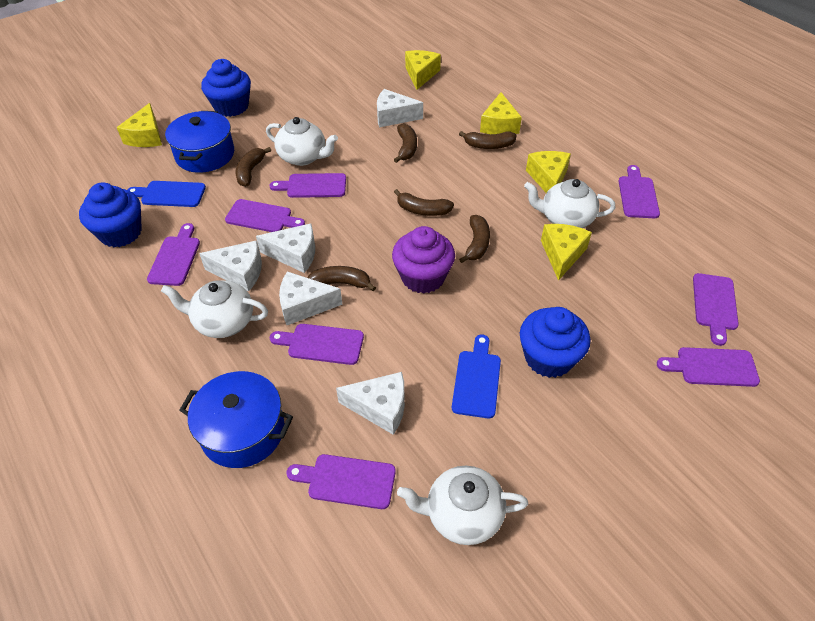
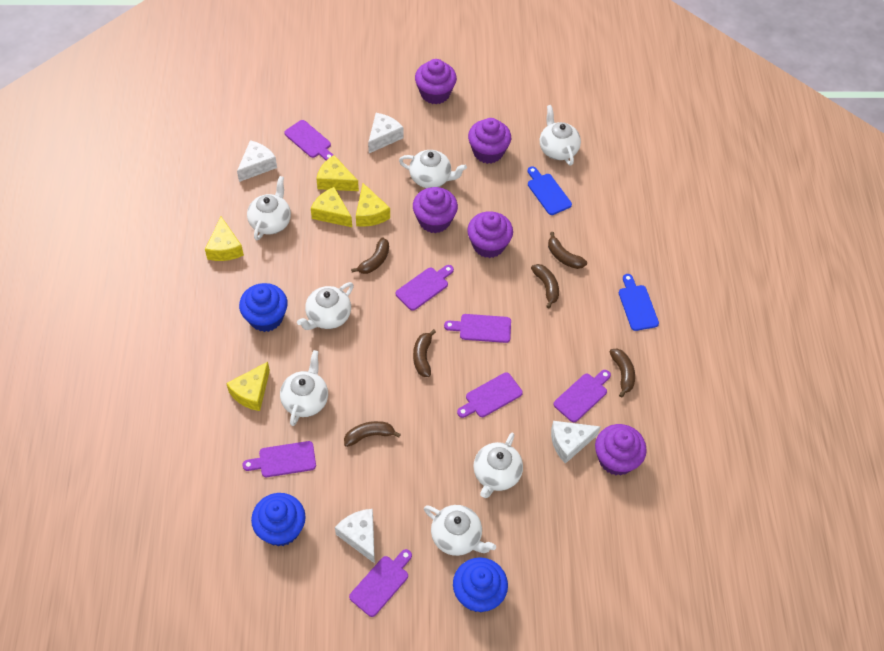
blue pot: 2 -> 0
purple cupcake: 1 -> 5
purple cutting board: 8 -> 7
white cheese: 5 -> 4
white teapot: 4 -> 7

